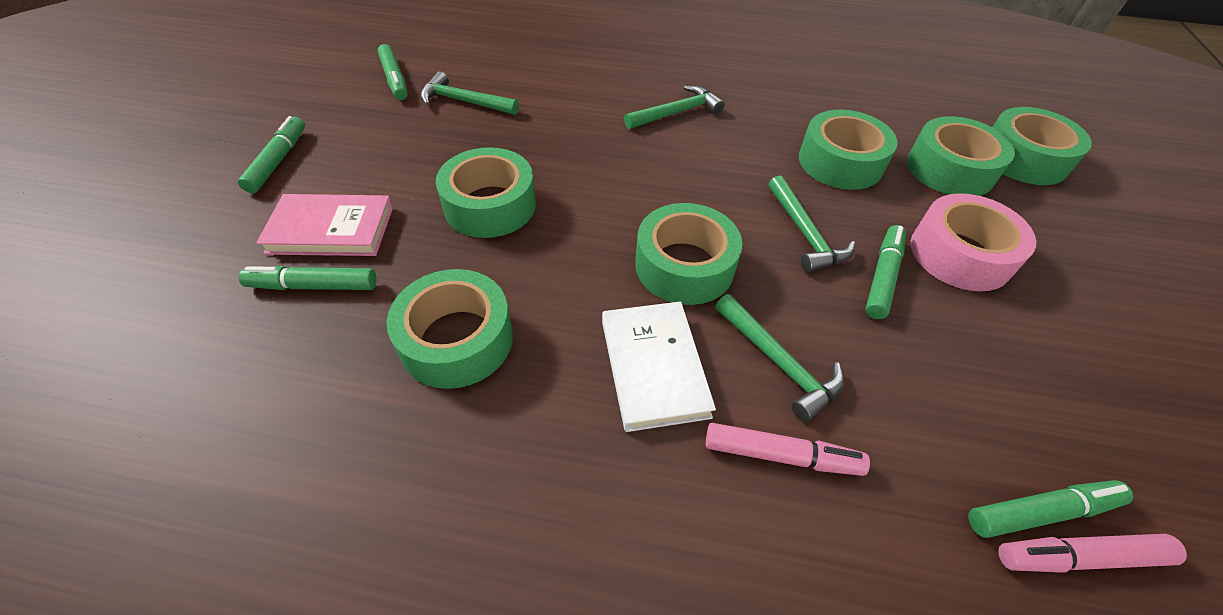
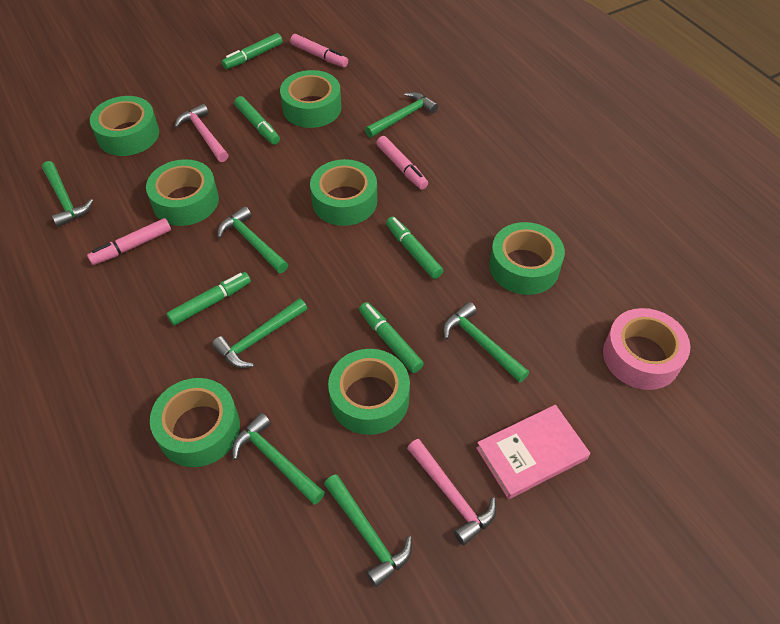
green hammer: 4 -> 7
green tape: 6 -> 7
pink hammer: 0 -> 2
pink marker: 2 -> 3
white book: 1 -> 0

